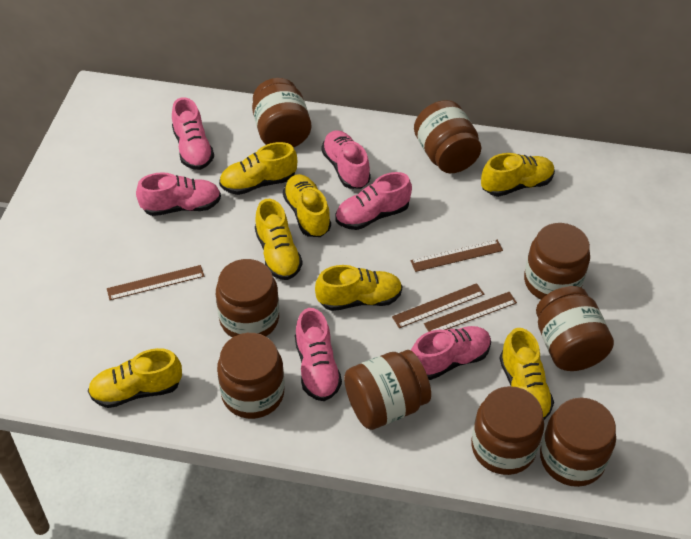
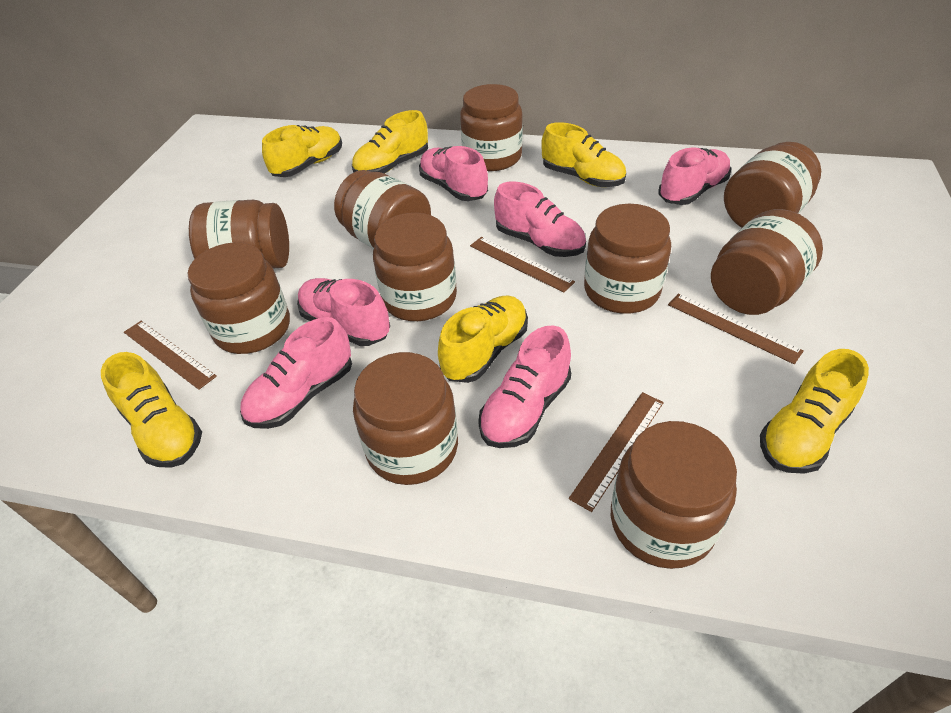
brown jar: 9 -> 10
yellow shoe: 7 -> 6

